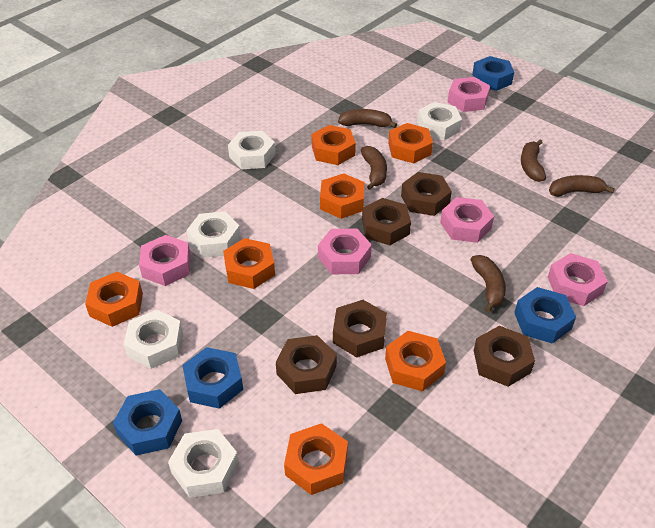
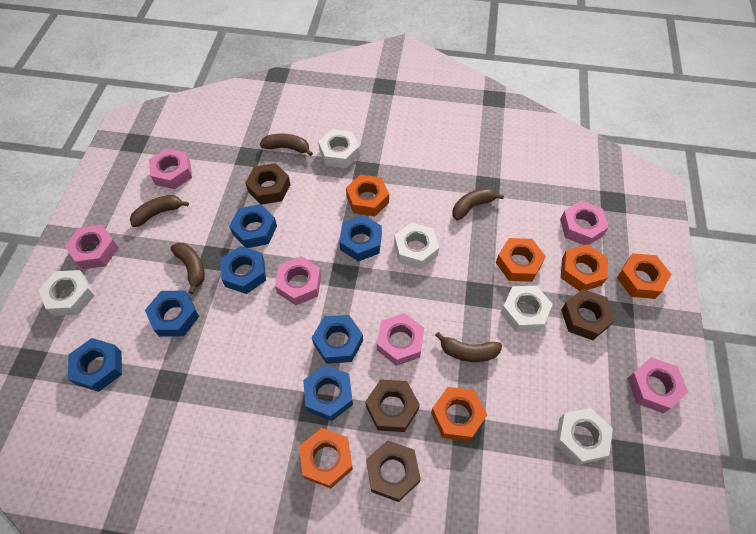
blue nut: 4 -> 7
brown nut: 5 -> 4
orange nut: 7 -> 6
pink nut: 5 -> 6

